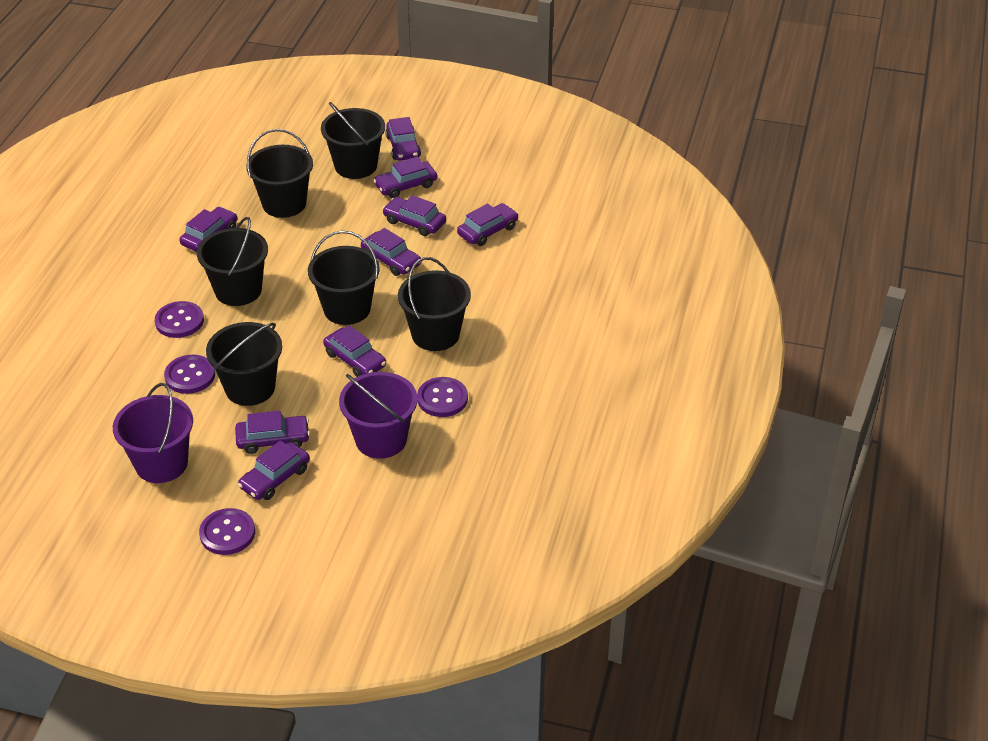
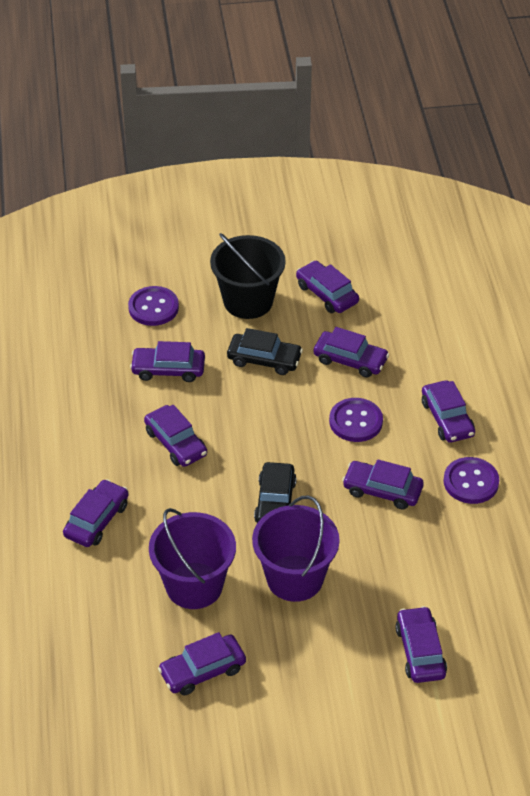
black bucket: 6 -> 1
black car: 0 -> 2
purple button: 4 -> 3

